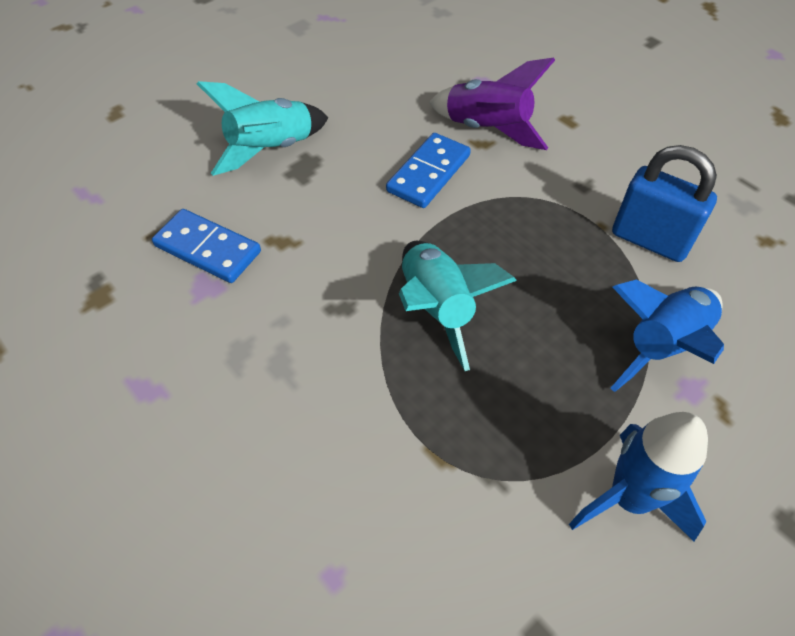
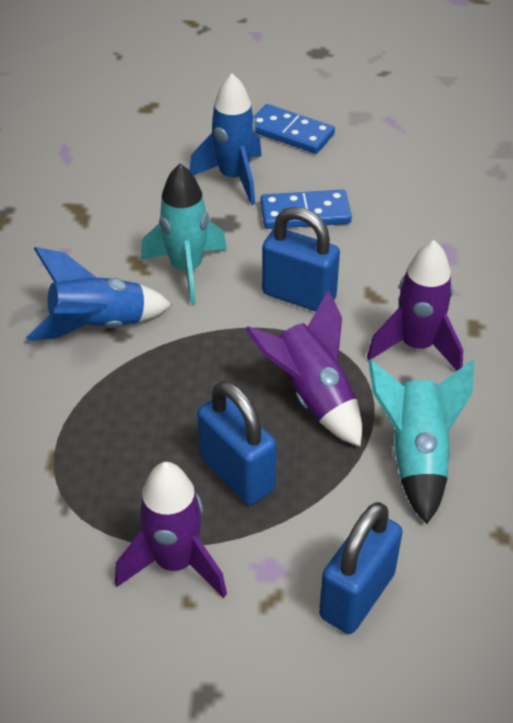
blue padlock: 1 -> 3
purple rocket: 1 -> 3

